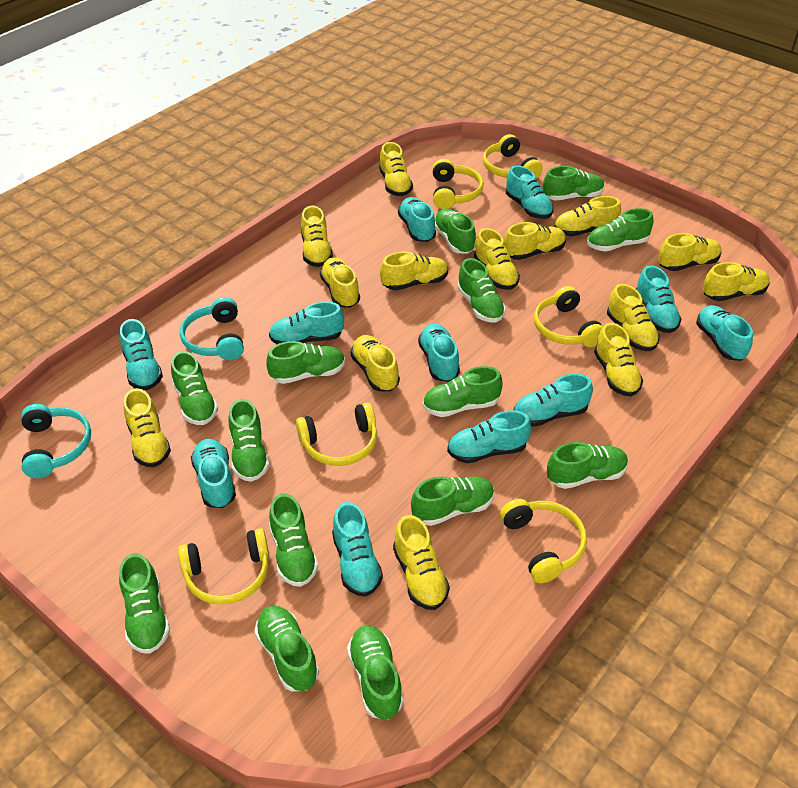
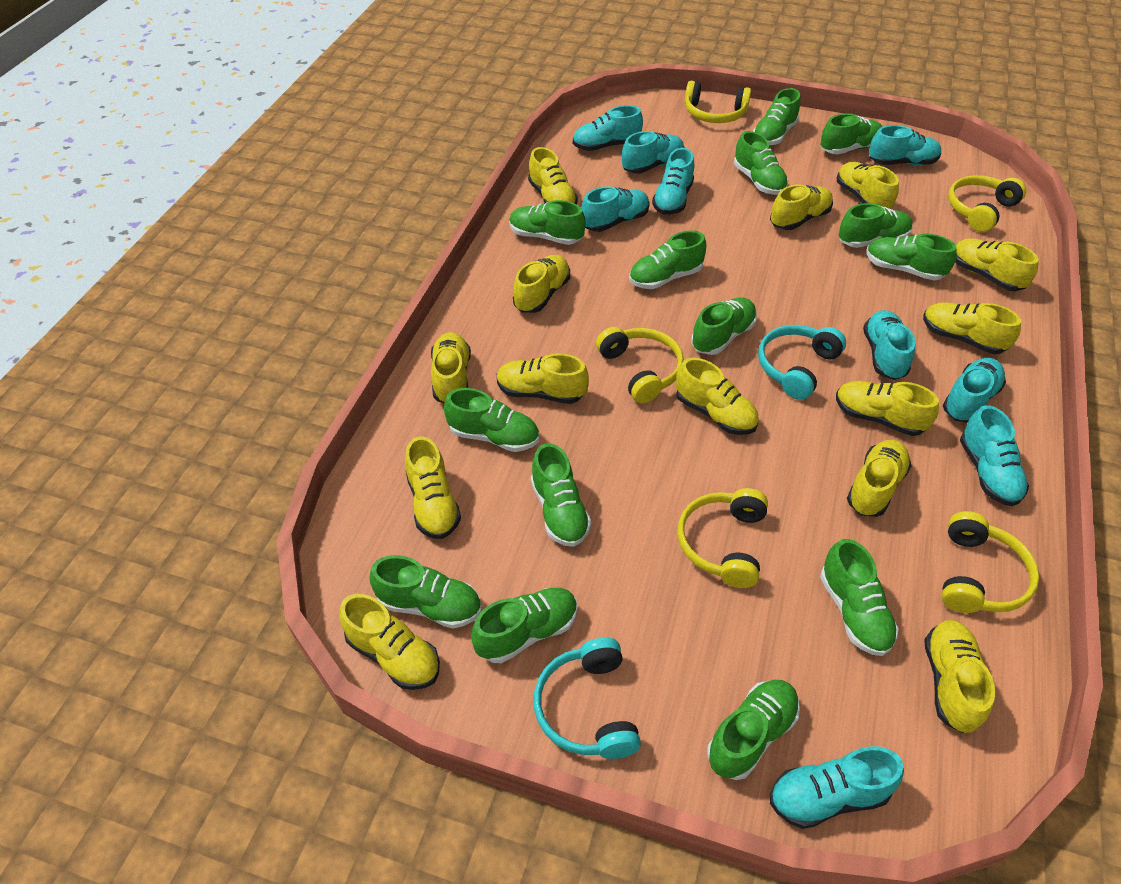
turquoise shoe: 11 -> 9
yellow headphones: 6 -> 5

